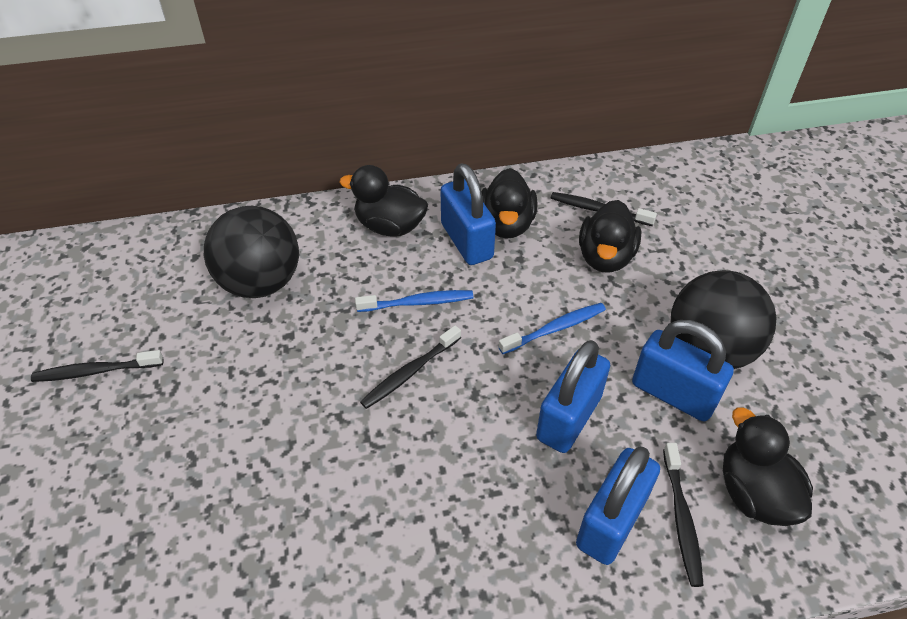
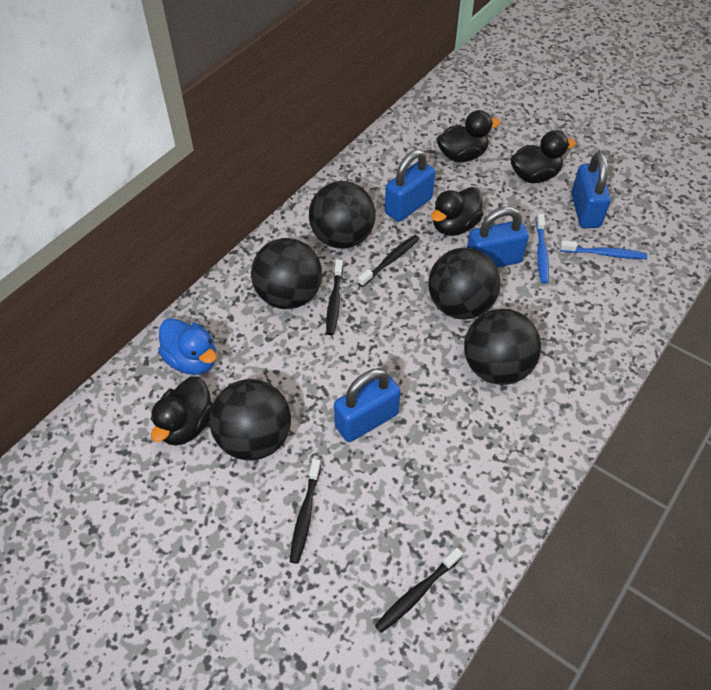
black ball: 2 -> 5
blue duck: 0 -> 1

